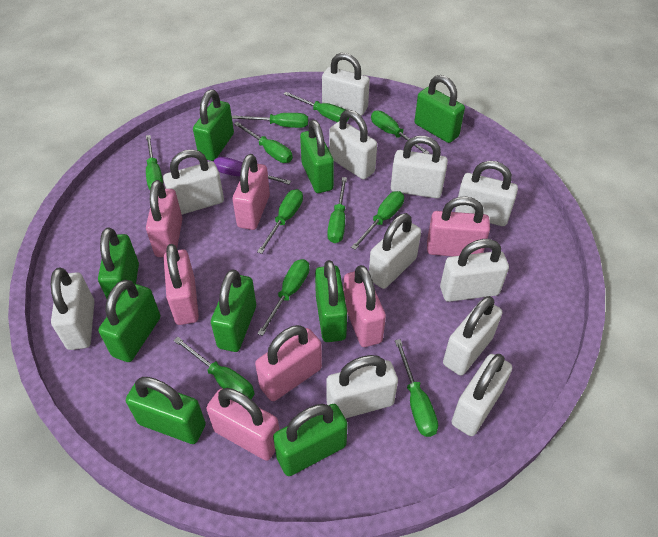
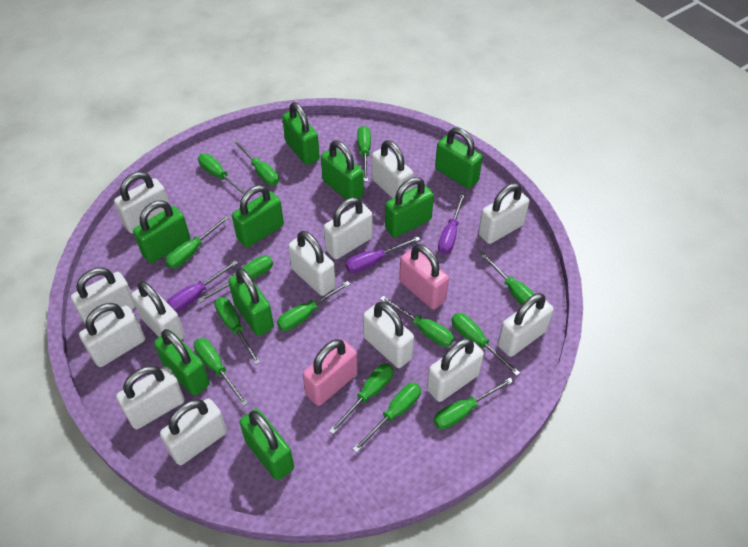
green screwdriver: 11 -> 14
pink padlock: 7 -> 2
purple screwdriver: 1 -> 3
white padlock: 11 -> 13

